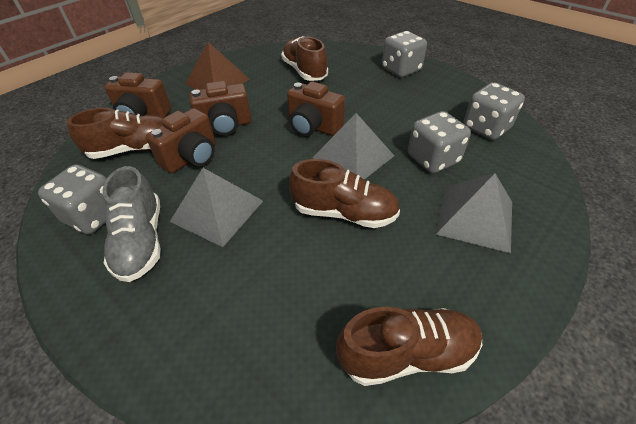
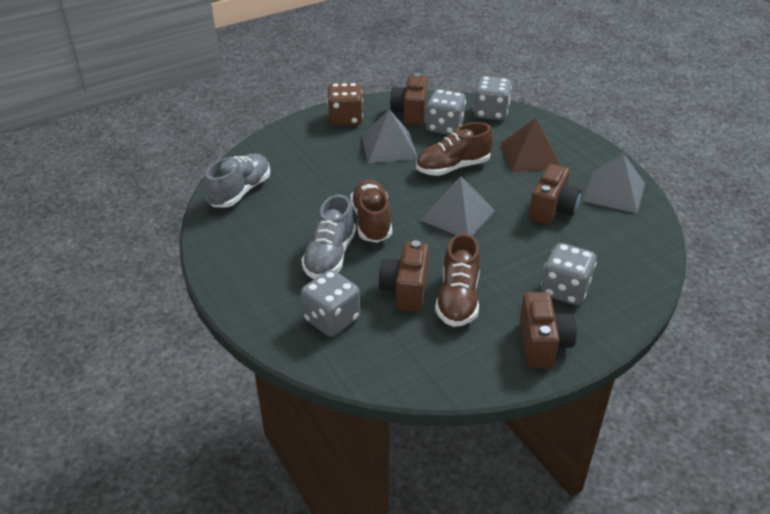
brown dice: 0 -> 1
brown shoe: 4 -> 3
grey shoe: 1 -> 2

